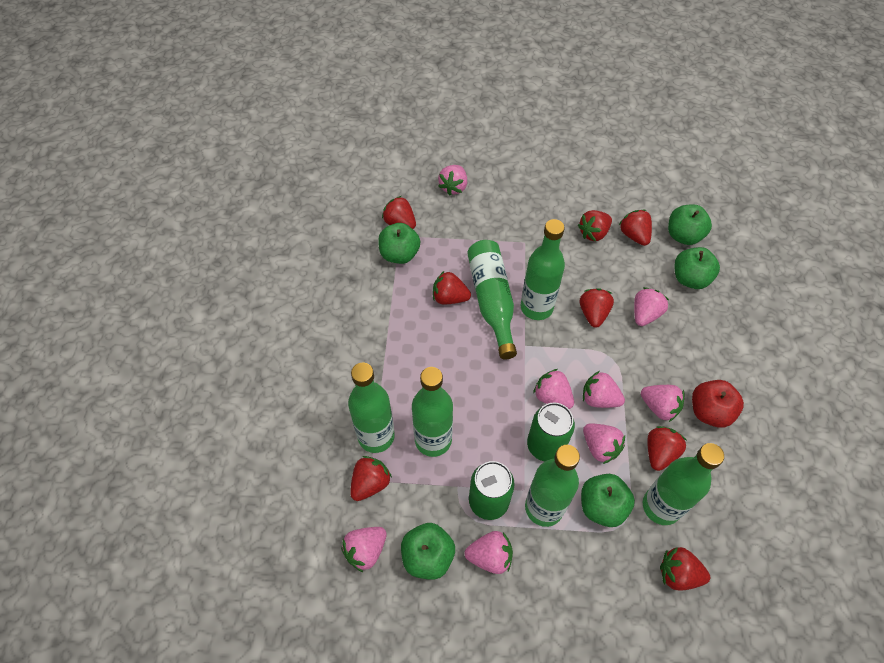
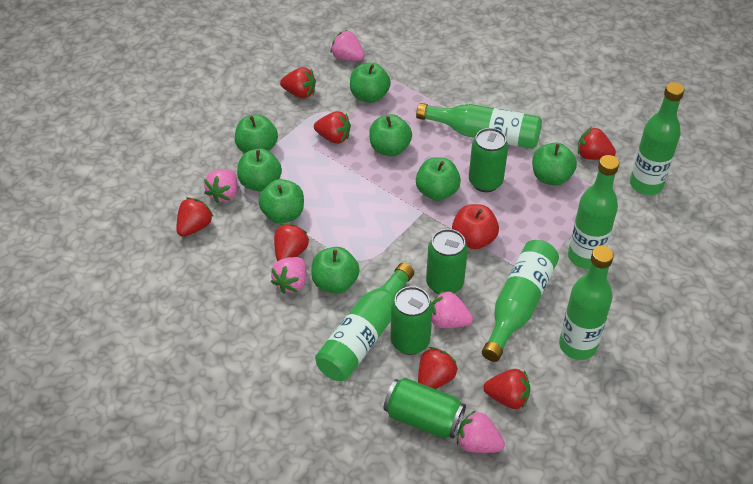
green apple: 5 -> 8
green can: 2 -> 4
pink strawberry: 8 -> 5
red strawberry: 8 -> 7

